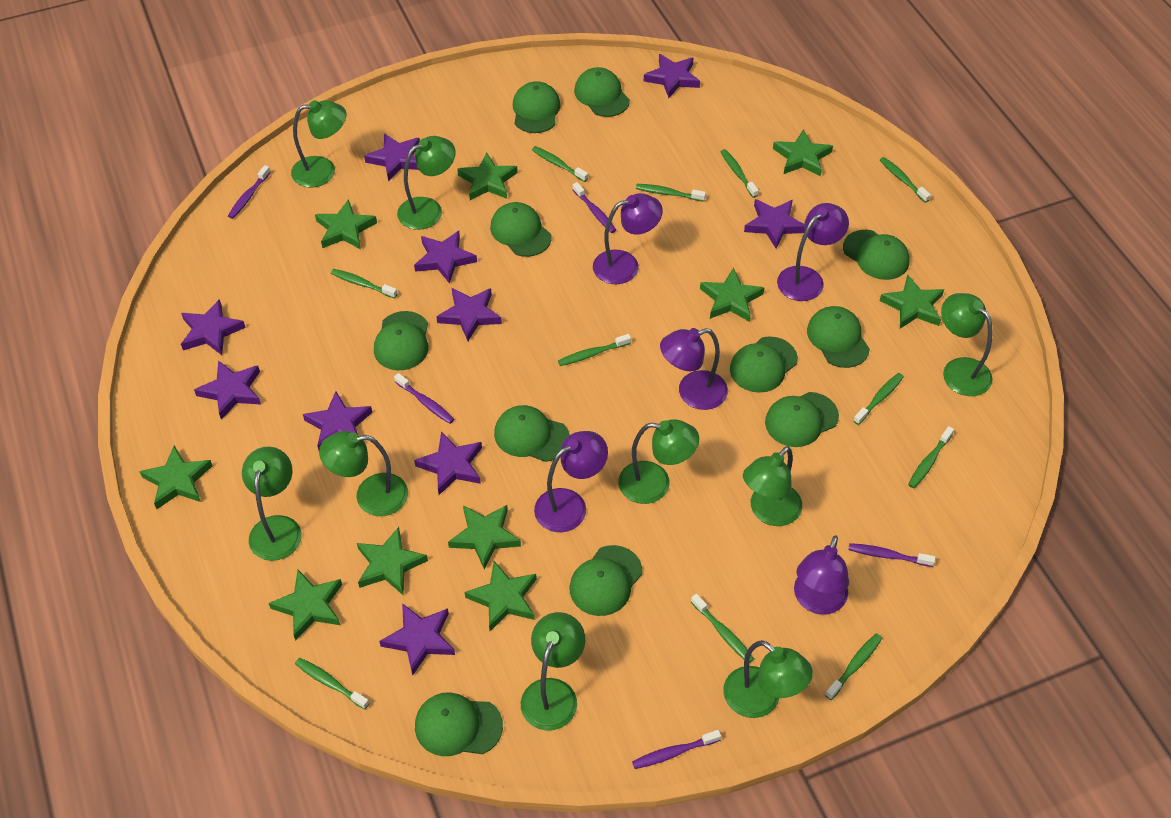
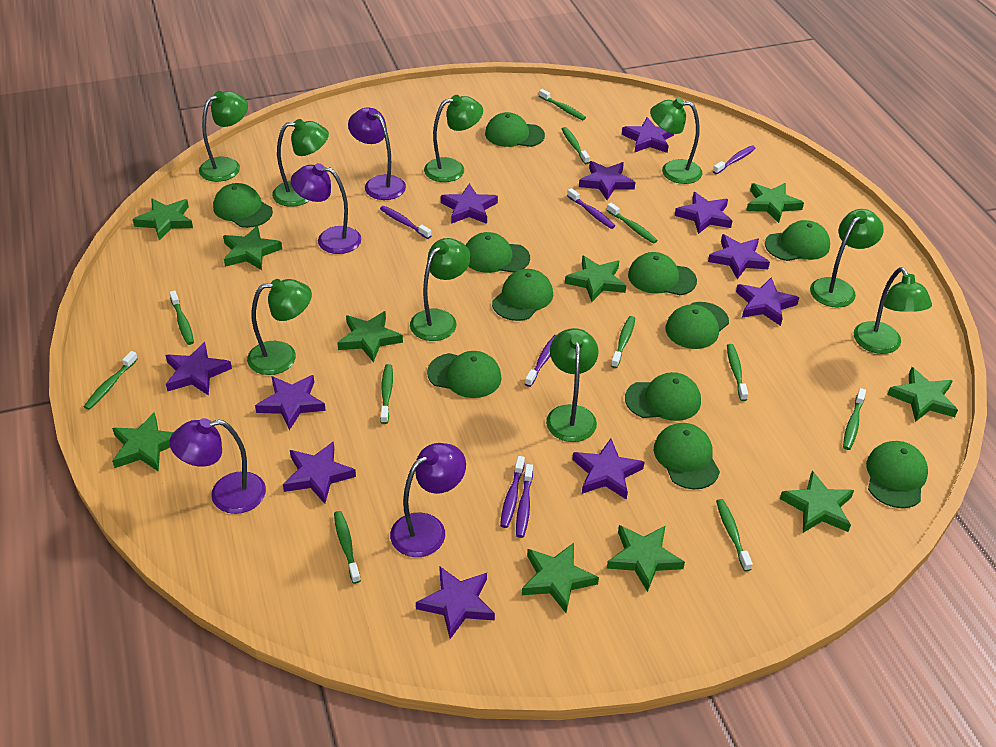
purple lamp: 5 -> 4
purple star: 10 -> 11
purple toothbrush: 5 -> 6

